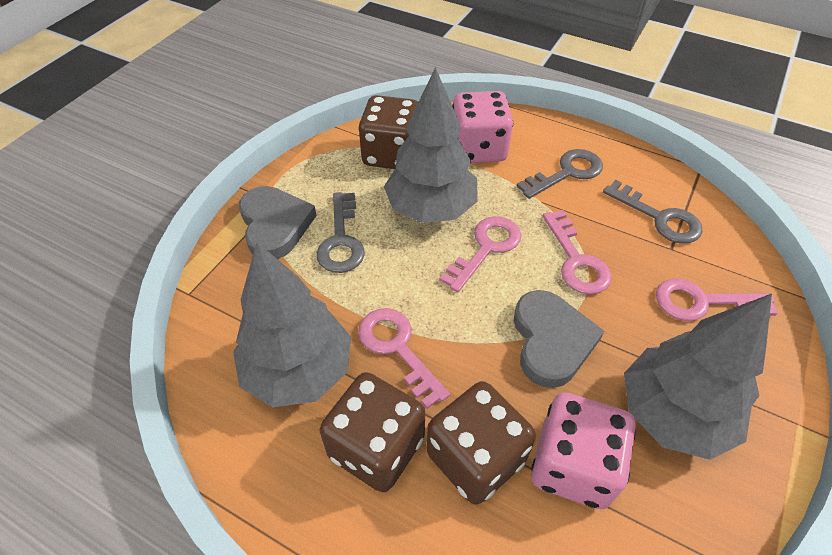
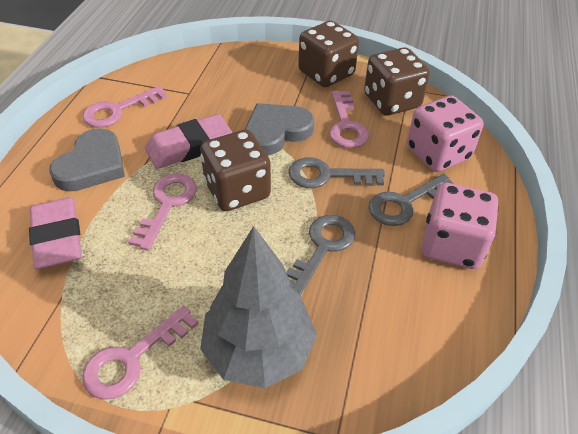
grey tree: 3 -> 1
pink eraser: 0 -> 2

